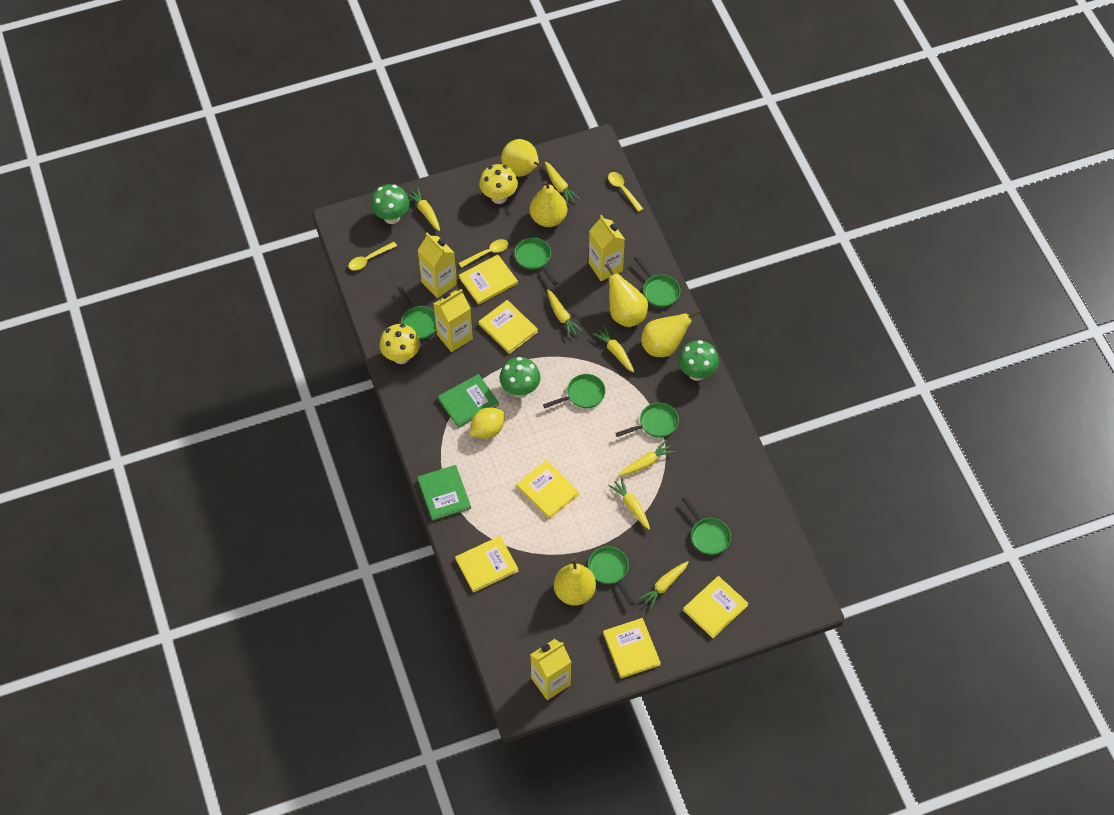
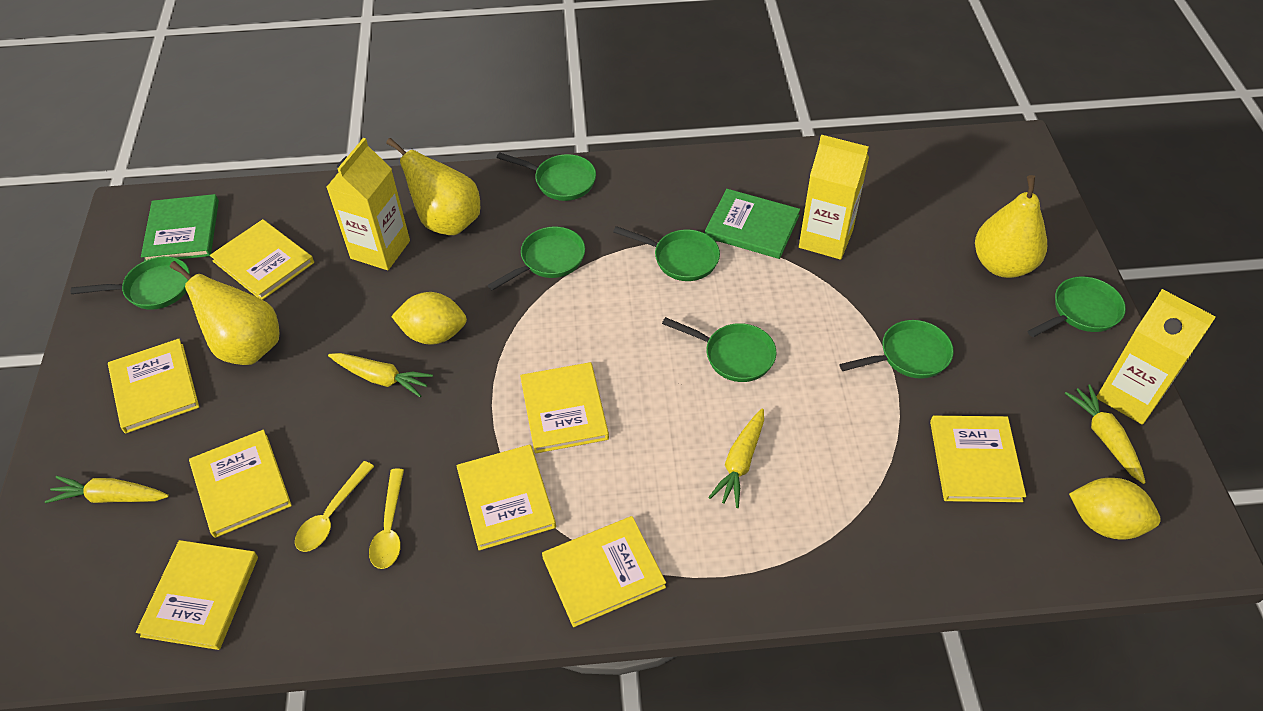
green mushroom: 3 -> 0
yellow book: 6 -> 8
yellow carrot: 7 -> 4
yellow carton: 4 -> 3
yellow lemon: 1 -> 2
yellow mushroom: 2 -> 0
yellow pear: 5 -> 3
yellow spoon: 3 -> 2

